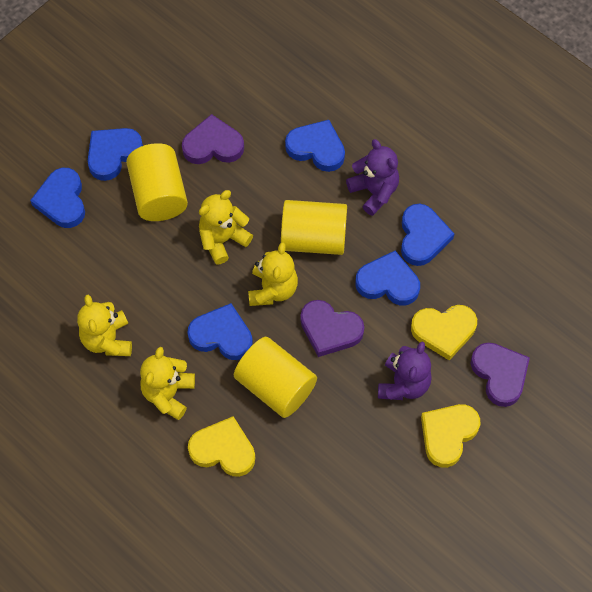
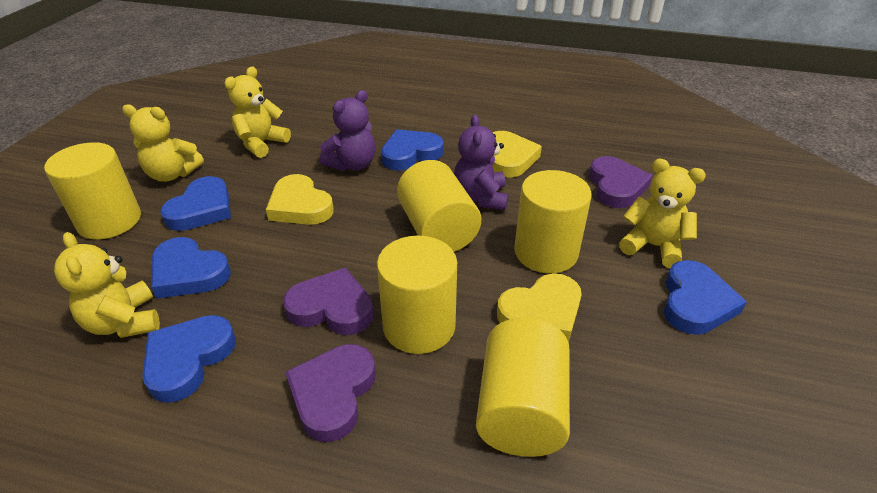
blue heart: 6 -> 5
yellow cylinder: 3 -> 5

